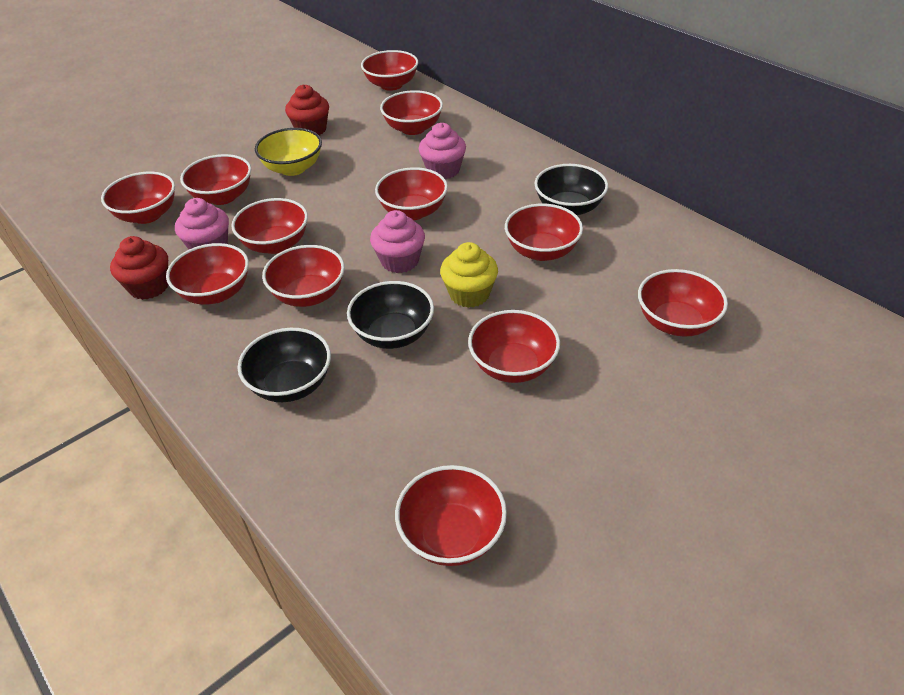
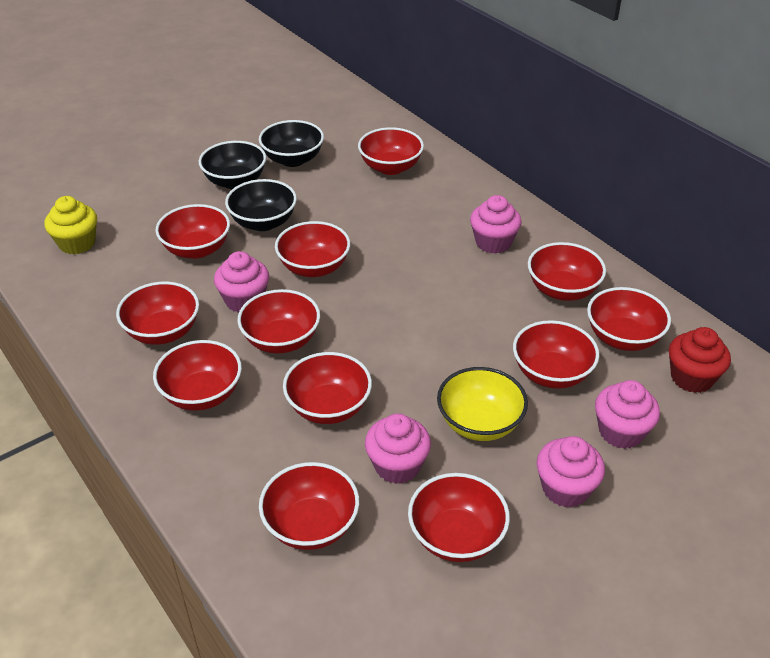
pink cupcake: 3 -> 5
red cupcake: 2 -> 1

